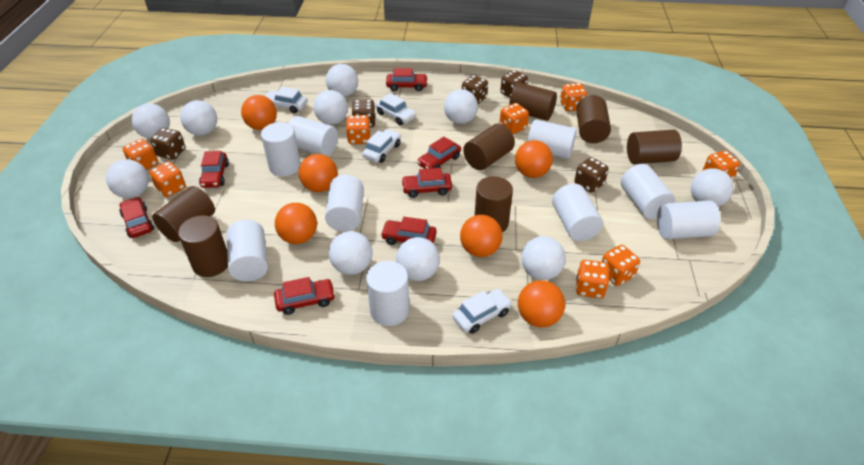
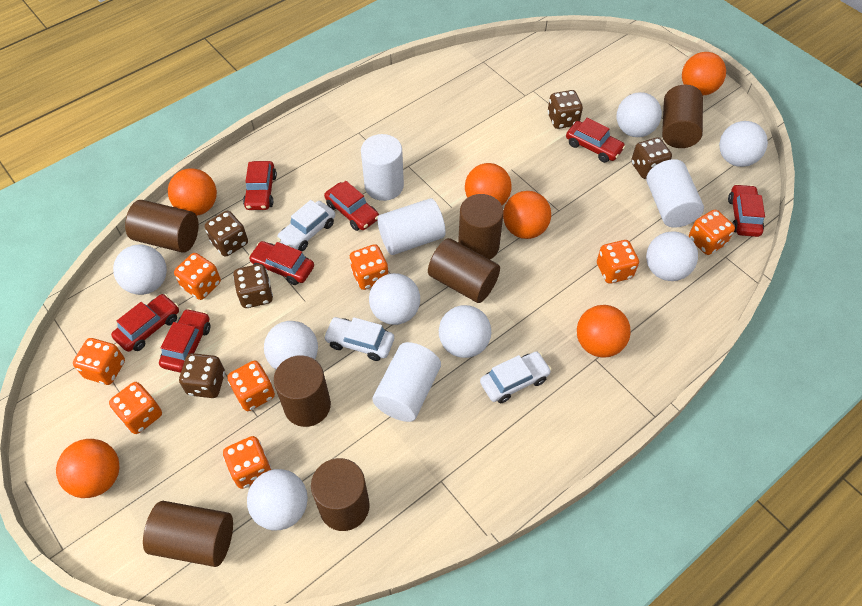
white ball: 10 -> 8
white car: 4 -> 3
white cylinder: 9 -> 4

